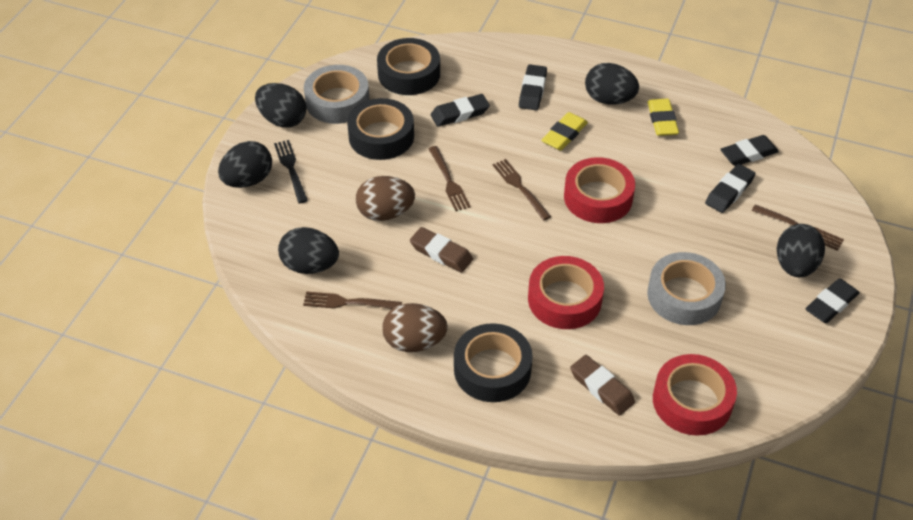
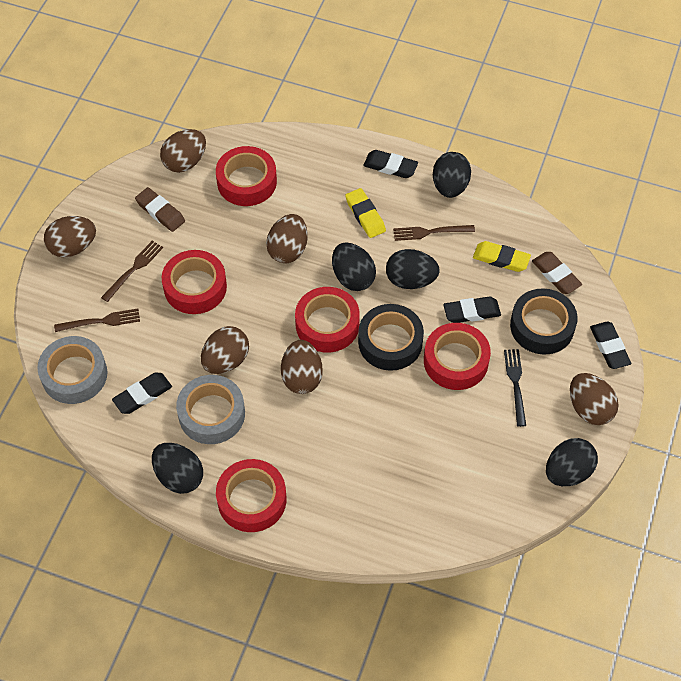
black eraser: 5 -> 4
black tape: 3 -> 2
brown egg: 2 -> 6
brown fork: 4 -> 3
red tape: 3 -> 5

